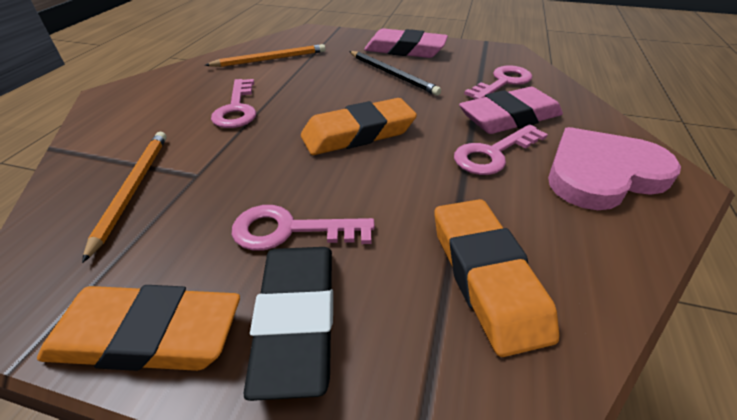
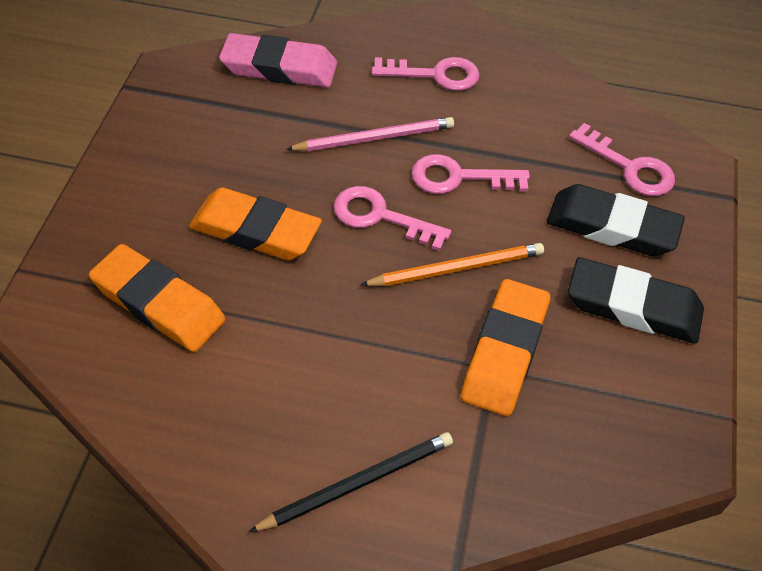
black eraser: 1 -> 2
orange pencil: 2 -> 1
pink eraser: 2 -> 1
pink heart: 1 -> 0
pink pencil: 0 -> 1

